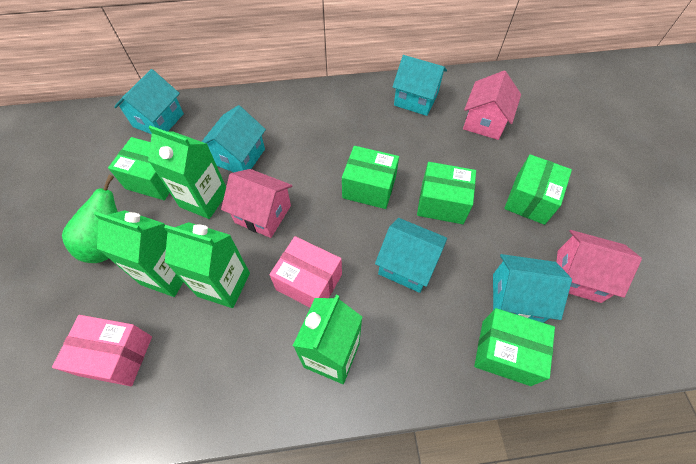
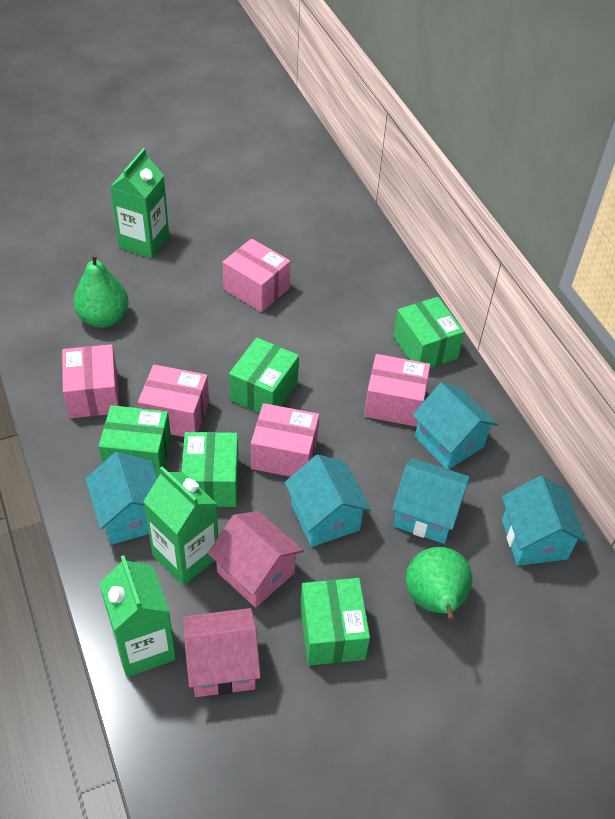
green carton: 4 -> 3
green pear: 1 -> 2
pink box: 2 -> 5
pink house: 3 -> 2

